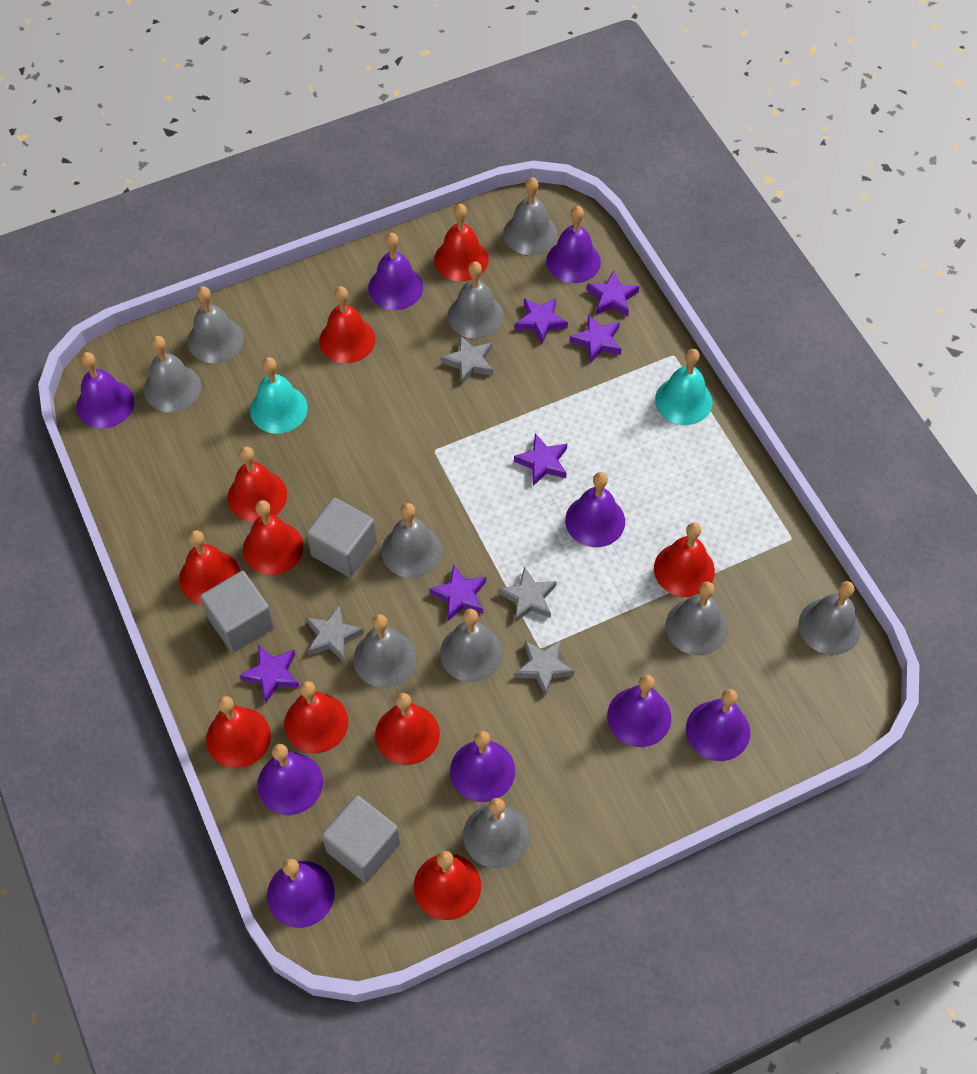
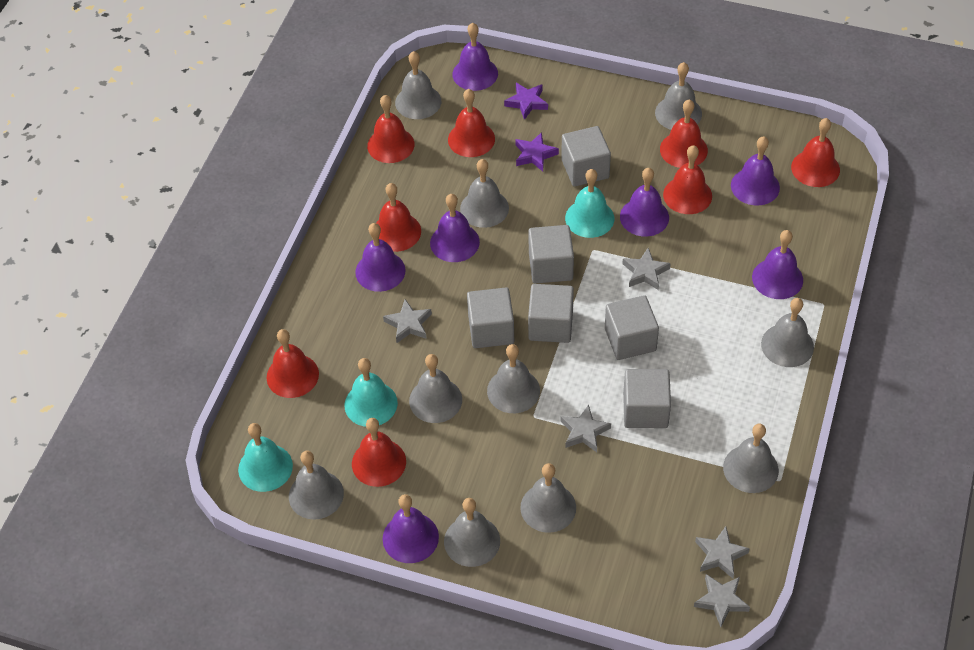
grey cube: 3 -> 6
grey star: 4 -> 5
purple bell: 9 -> 7
purple star: 6 -> 2
red bell: 10 -> 8
turquoise bell: 2 -> 3

